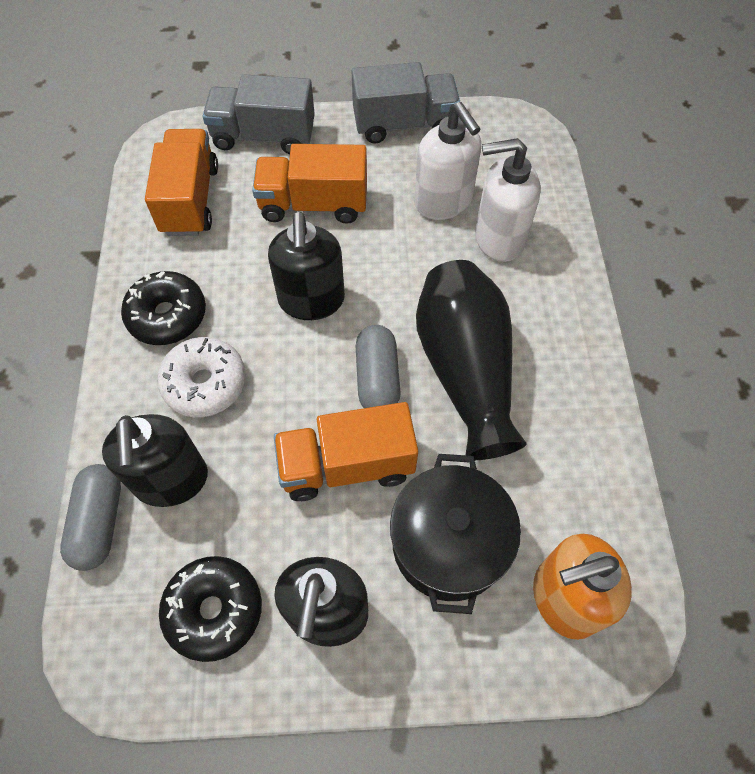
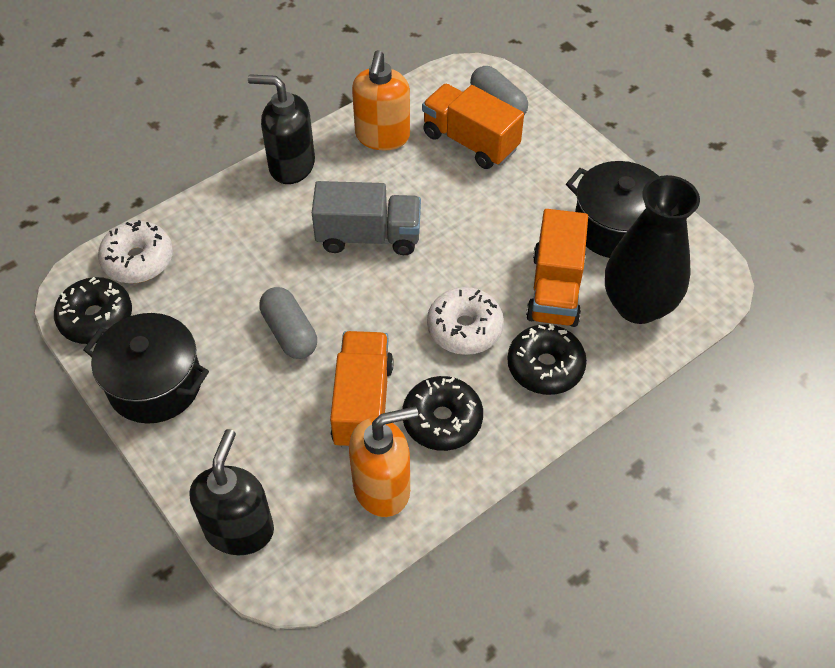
black donut: 2 -> 3
black pot: 1 -> 2
black soap dispenser: 3 -> 2
grey truck: 2 -> 1
orange soap dispenser: 1 -> 2
white donut: 1 -> 2
white soap dispenser: 2 -> 0

